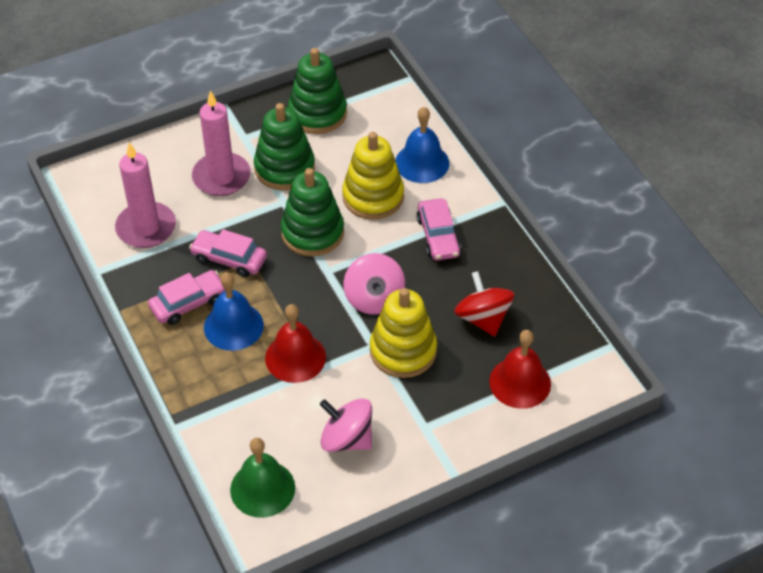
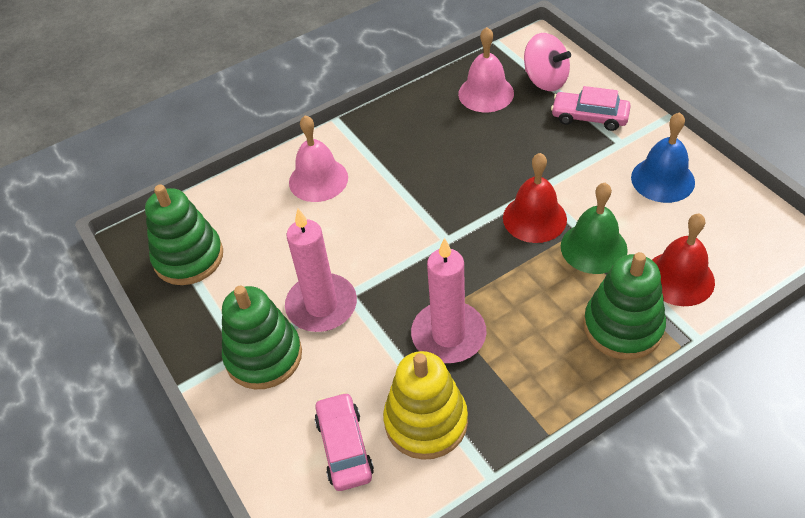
blue bell: 2 -> 1
pink bell: 0 -> 2
pink car: 3 -> 2
pink spinning top: 2 -> 1
red spinning top: 1 -> 0
yellow stacking toy: 2 -> 1

